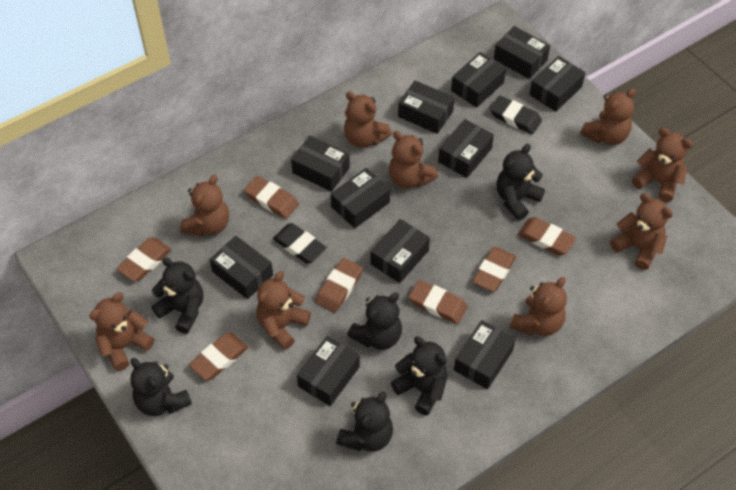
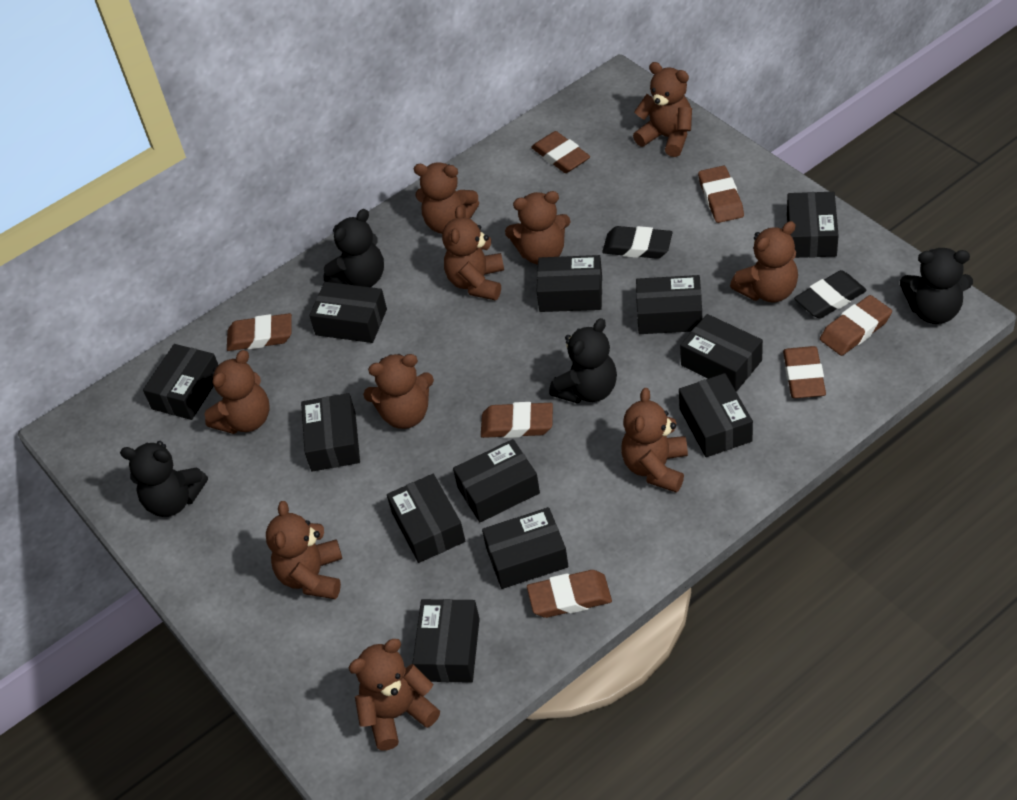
black box: 11 -> 12
black teddy bear: 6 -> 4
brown teddy bear: 9 -> 10

